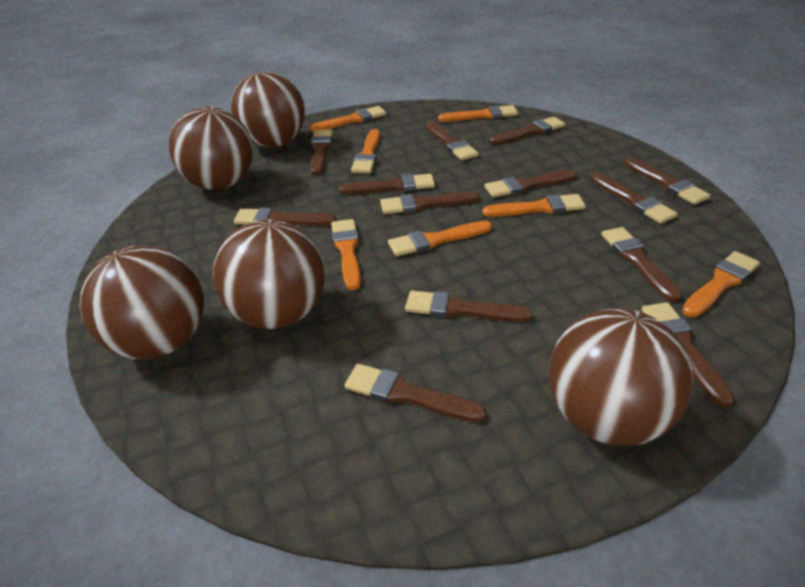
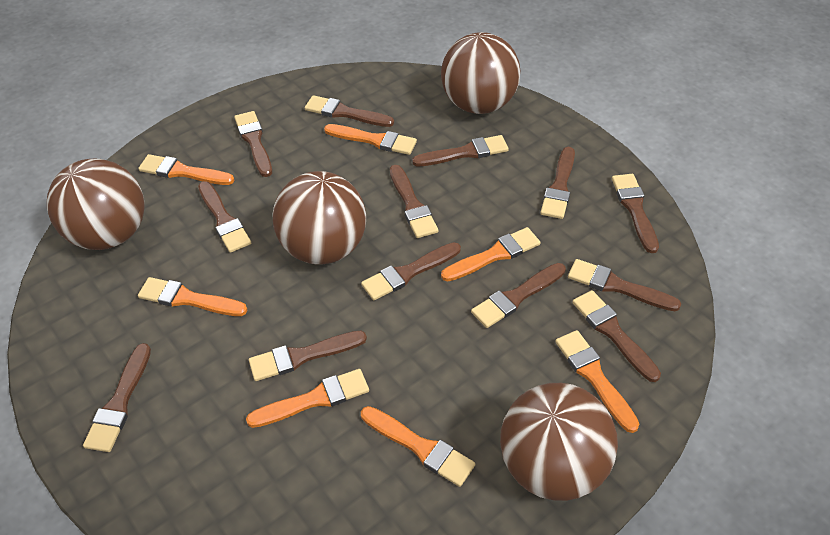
brown ball: 5 -> 4

